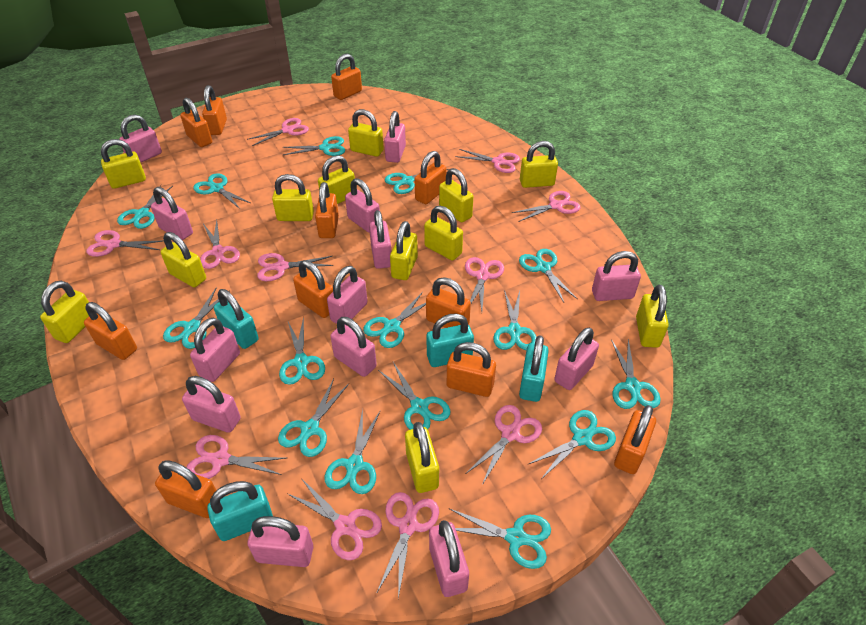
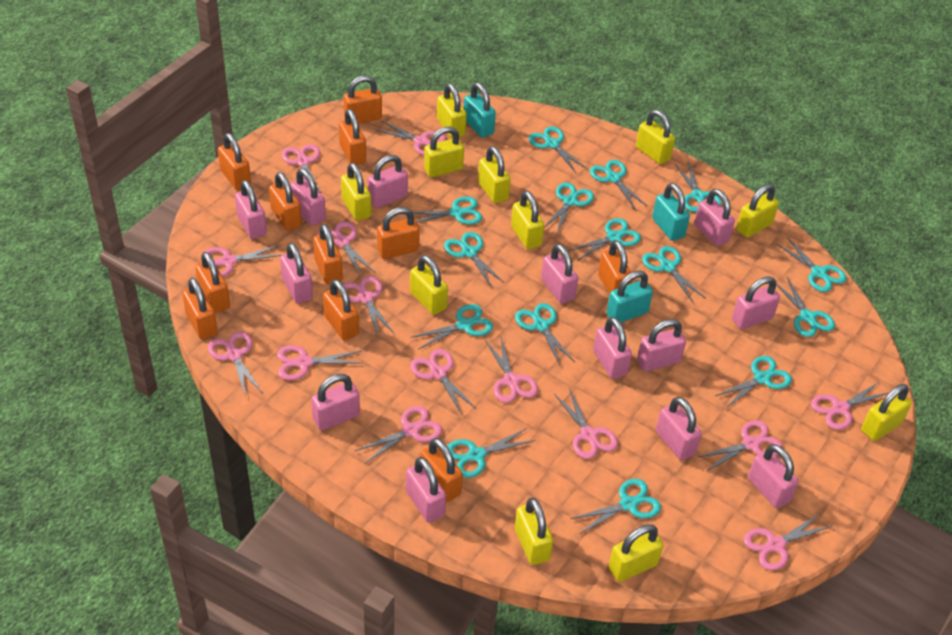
pink scissors: 11 -> 14
turquoise padlock: 4 -> 3
yellow padlock: 12 -> 11

